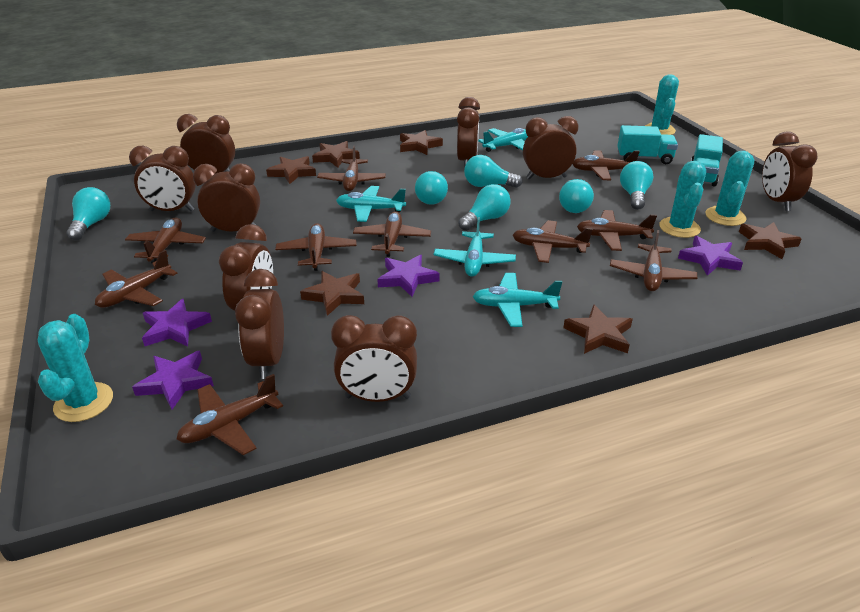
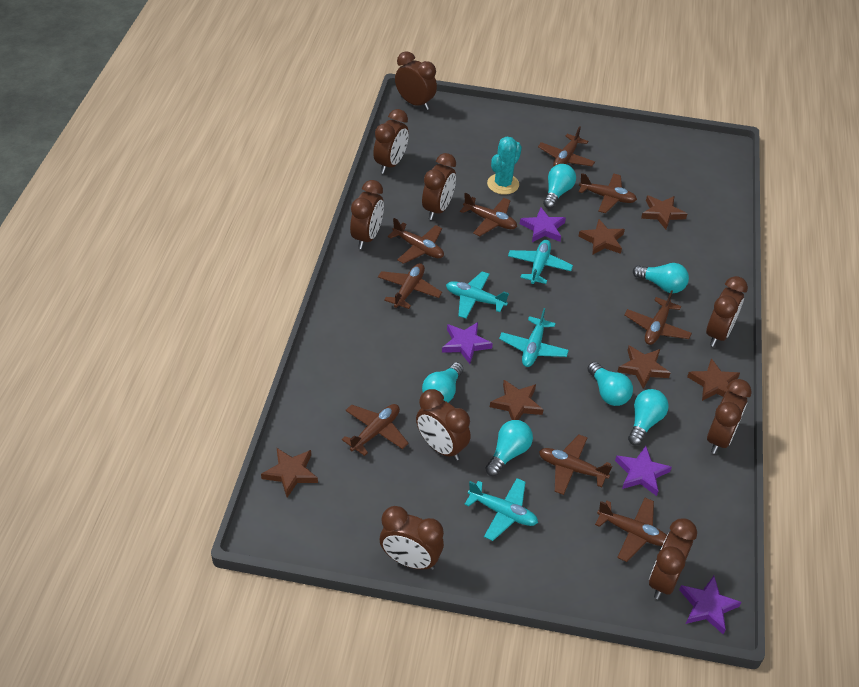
brown plane: 10 -> 9
turquoise cactus: 4 -> 1
turquoise truck: 2 -> 0

